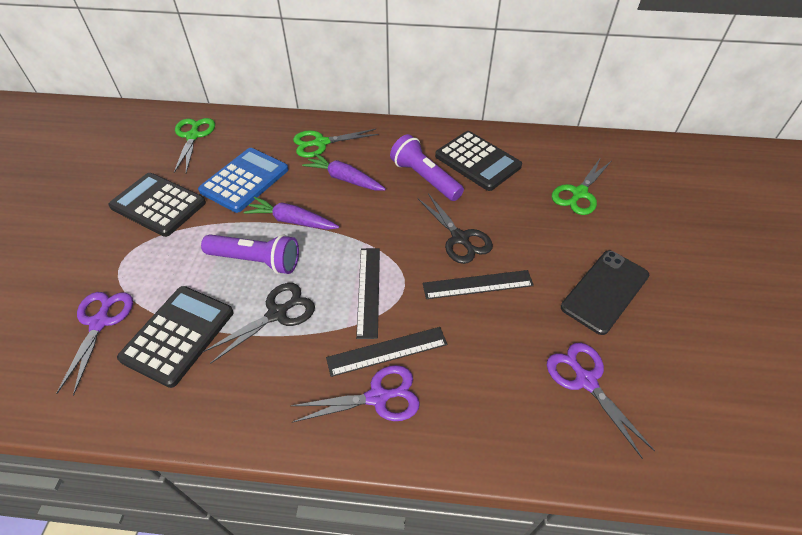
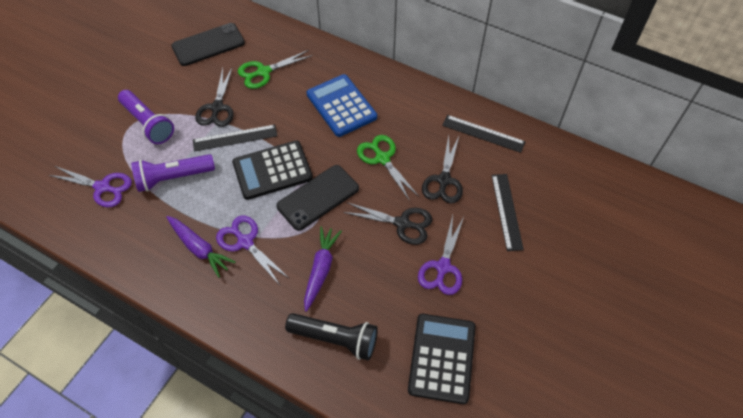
black calculator: 3 -> 2
black flashlight: 0 -> 1
black phone: 1 -> 2
black scissors: 2 -> 3
green scissors: 3 -> 2

